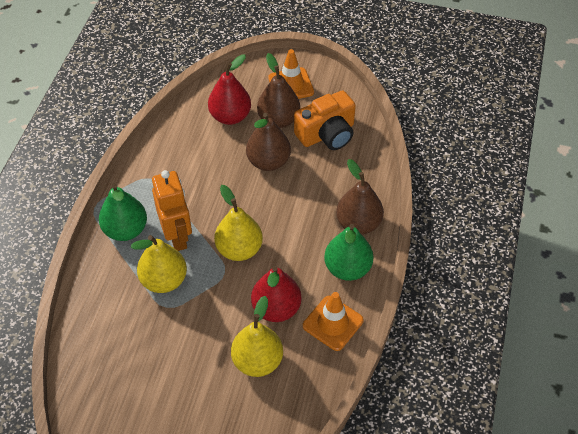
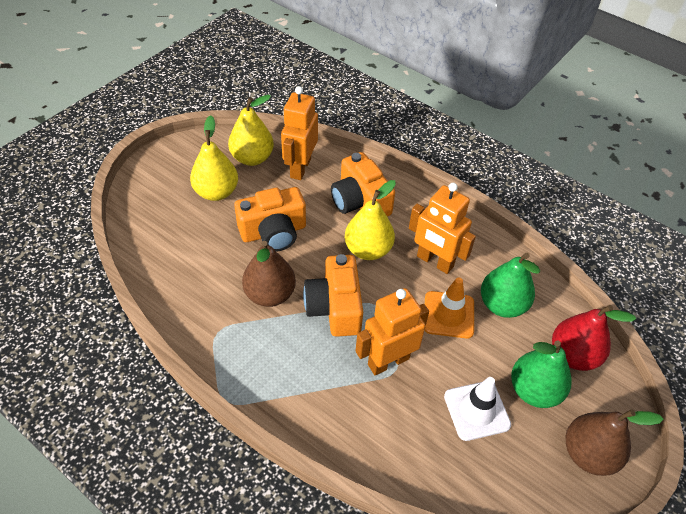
brown pear: 3 -> 2
orange camera: 1 -> 3
orange robot: 1 -> 3
orange traffic cone: 2 -> 1
red pear: 2 -> 1
white traffic cone: 0 -> 1

